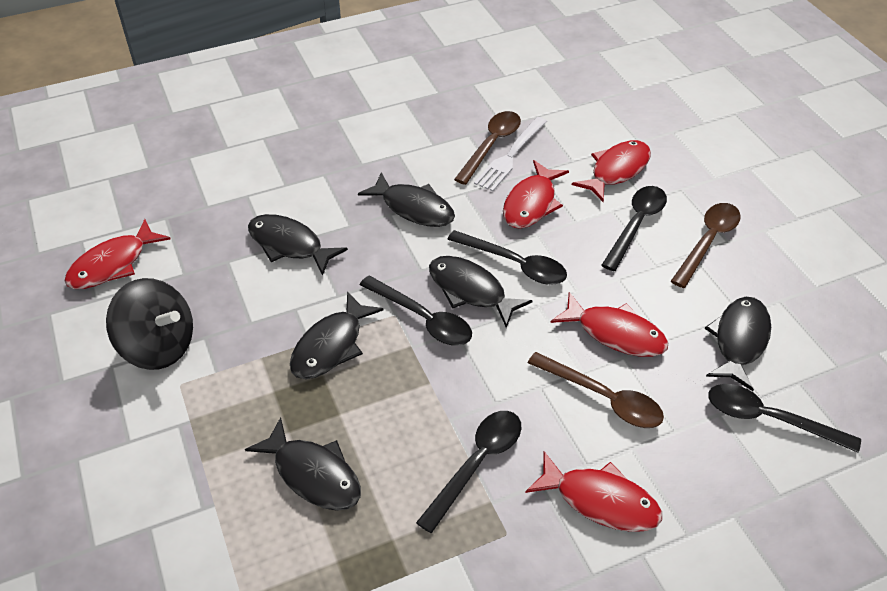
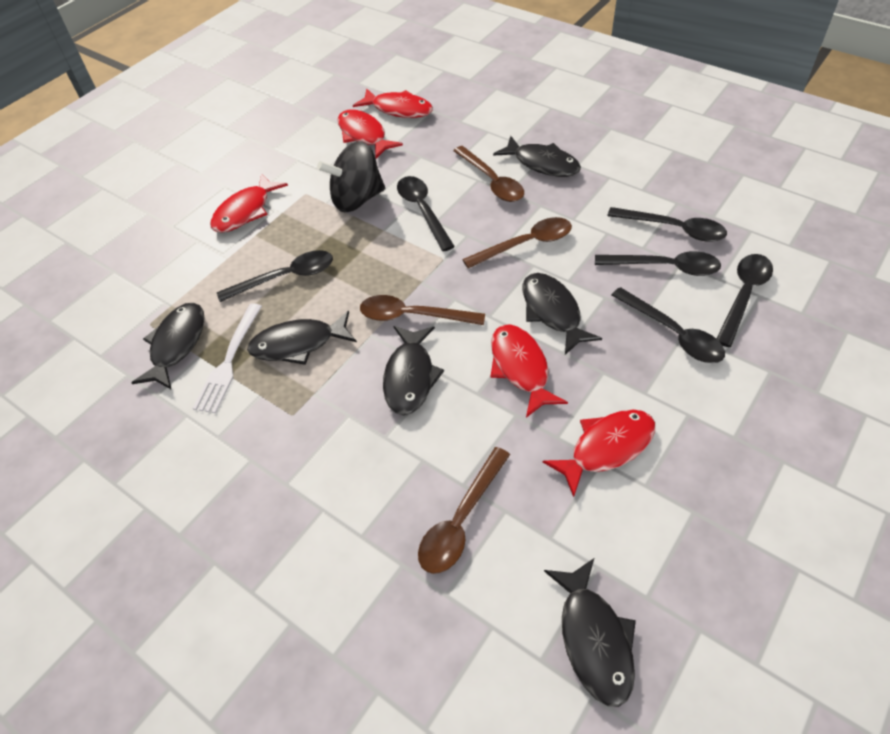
black spoon: 5 -> 6
brown spoon: 3 -> 4

